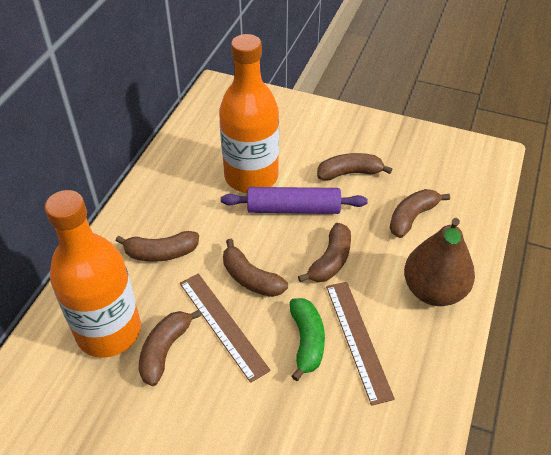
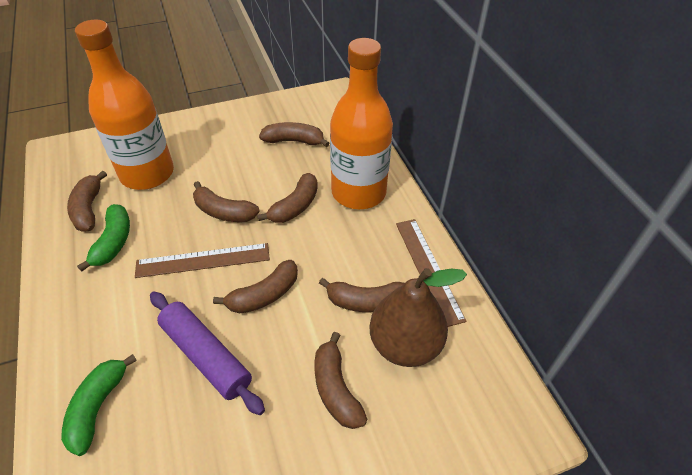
brown banana: 6 -> 7
green banana: 1 -> 2

